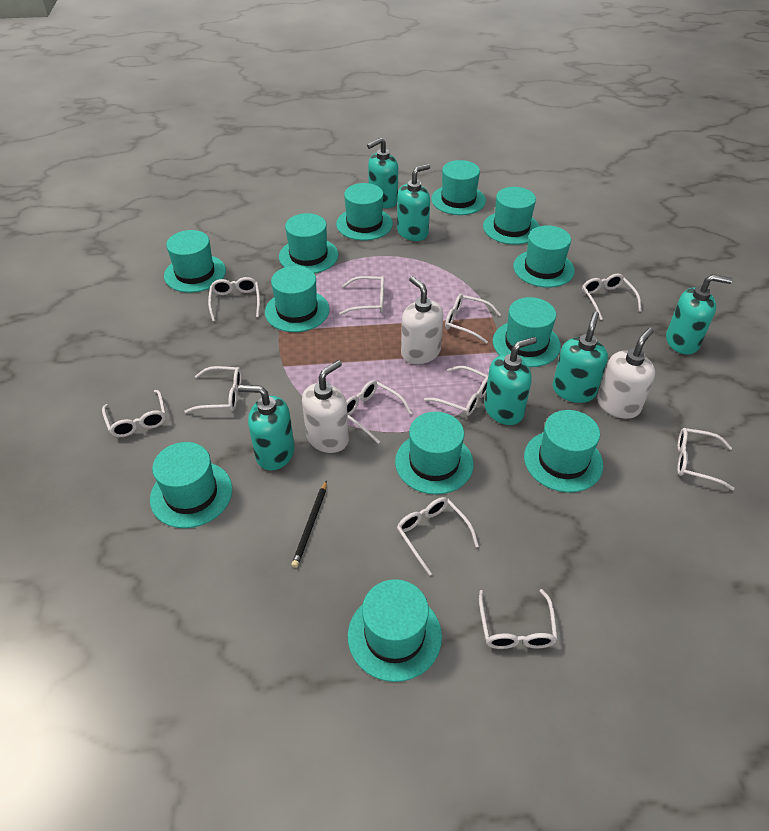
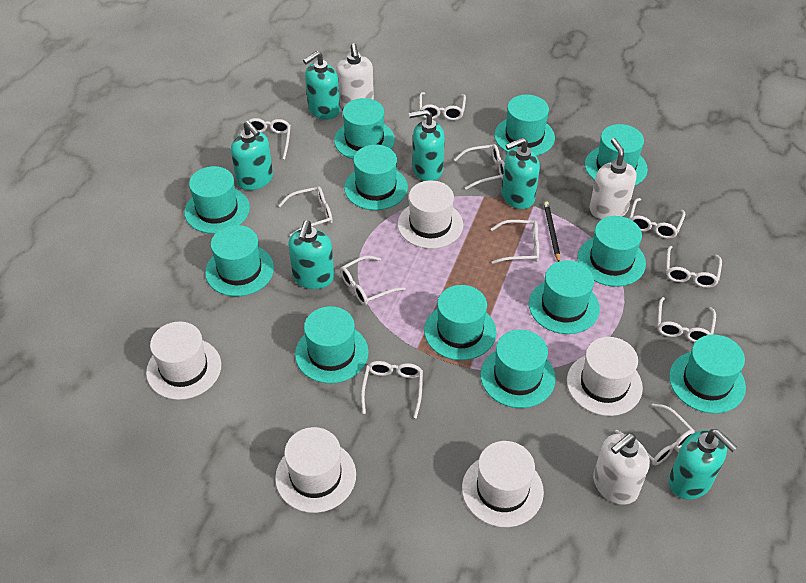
white hat: 0 -> 5

